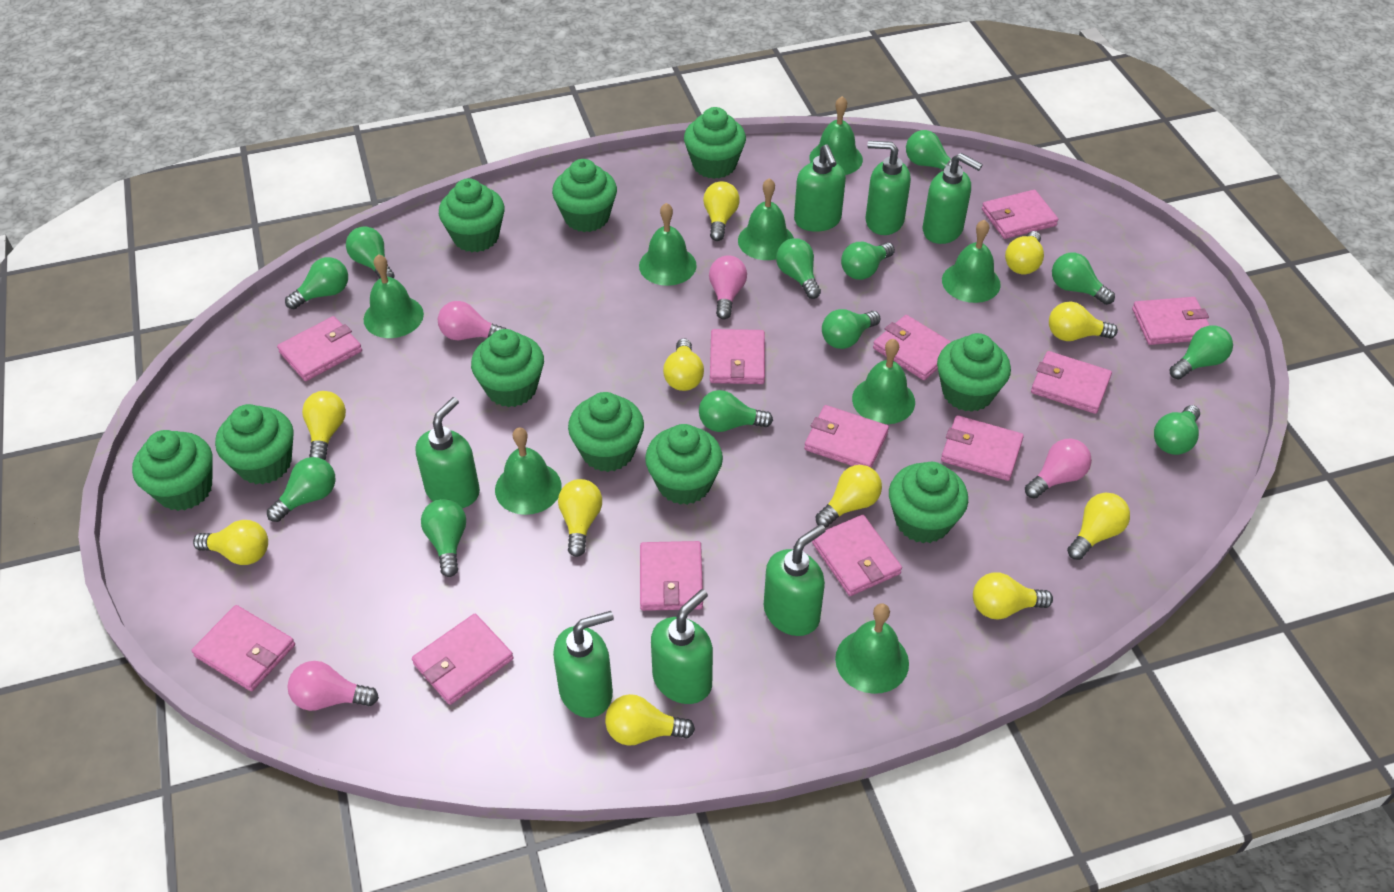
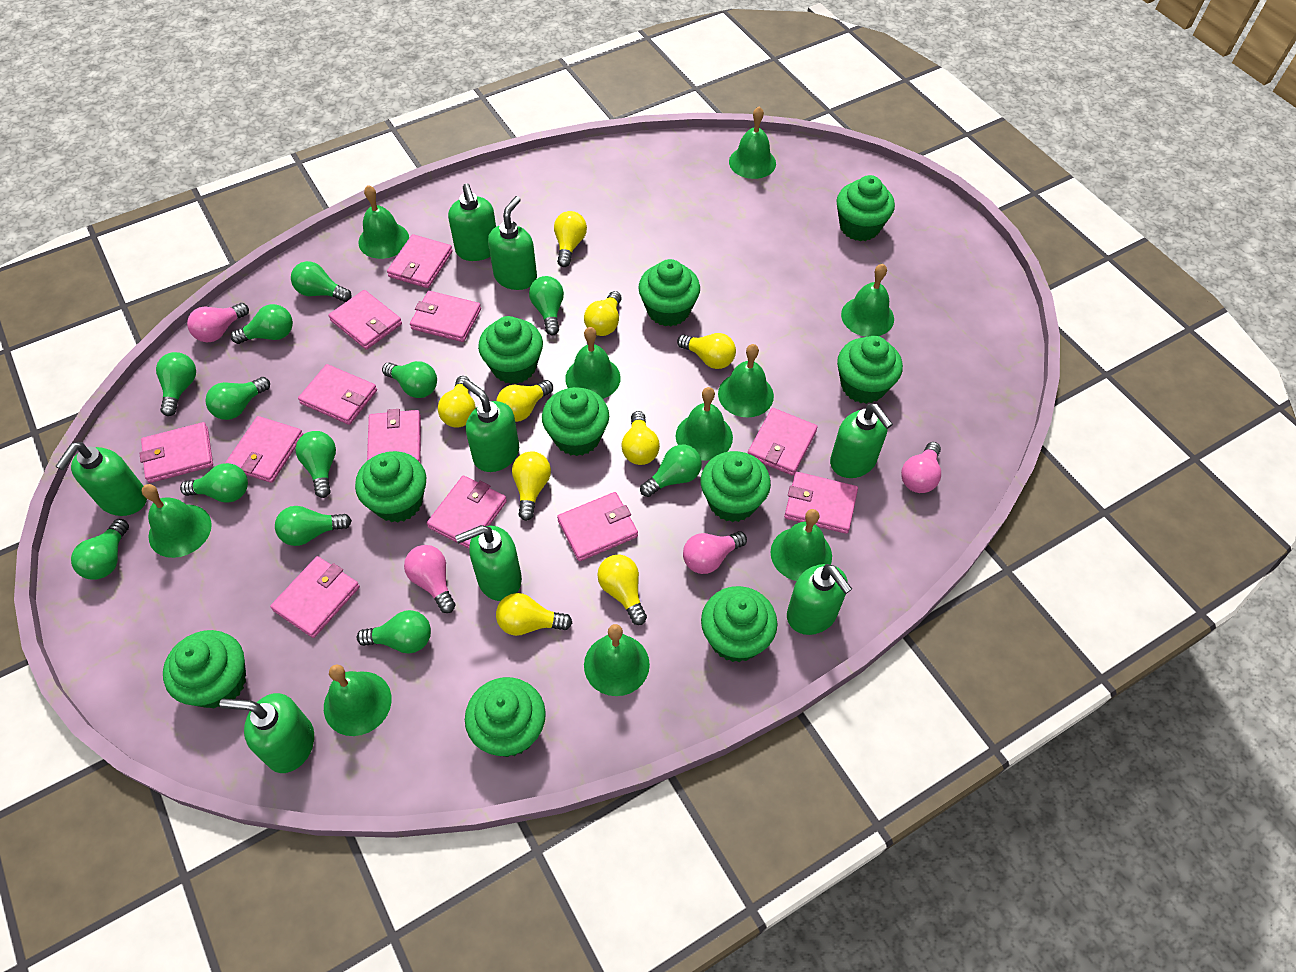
green bell: 8 -> 10
green soap dispenser: 7 -> 8
yellow light bulb: 11 -> 9

